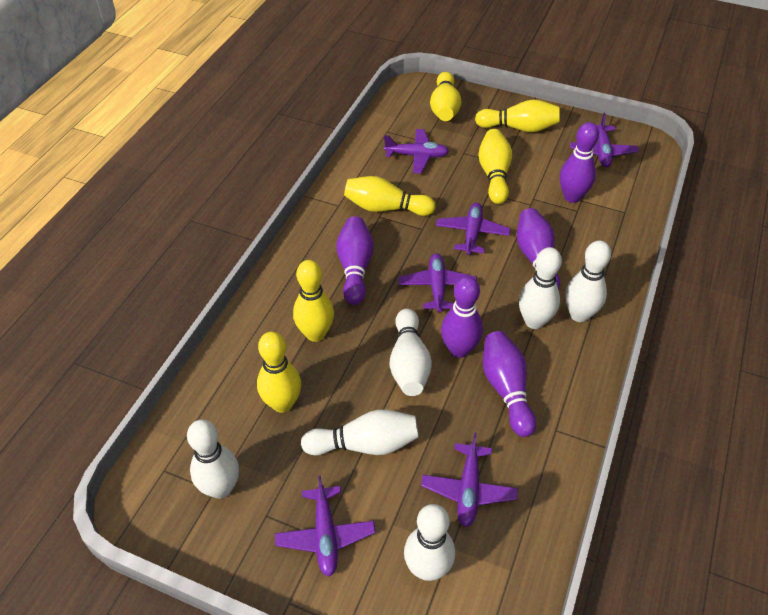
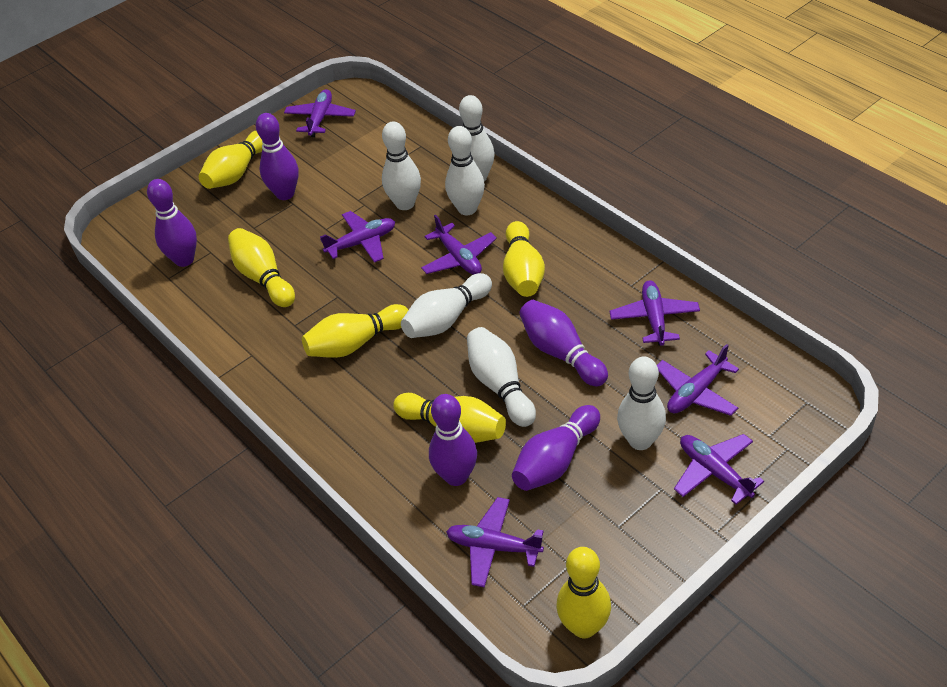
purple plane: 6 -> 7

